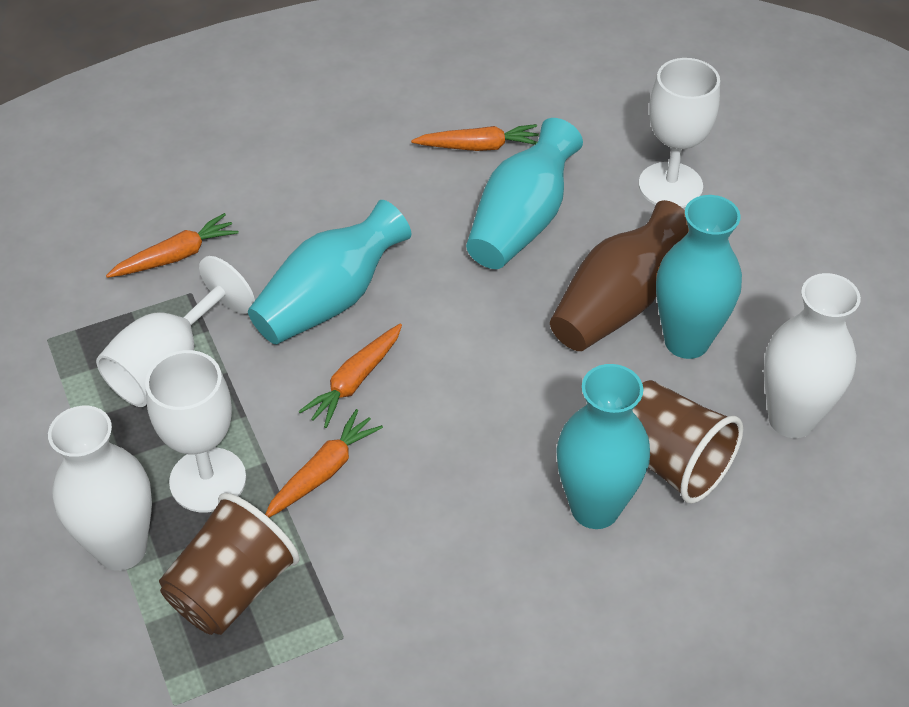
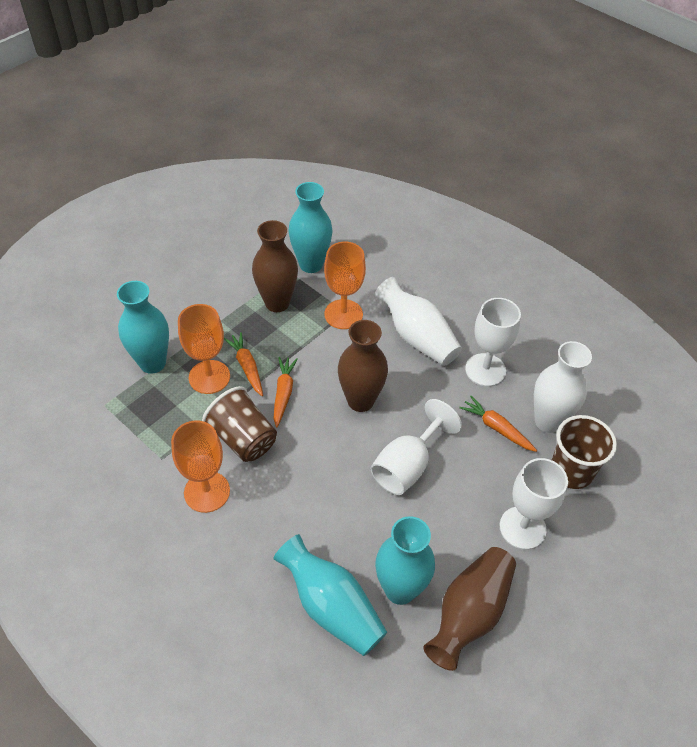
brown vase: 1 -> 3
orange carrot: 4 -> 3
orange goblet: 0 -> 3

